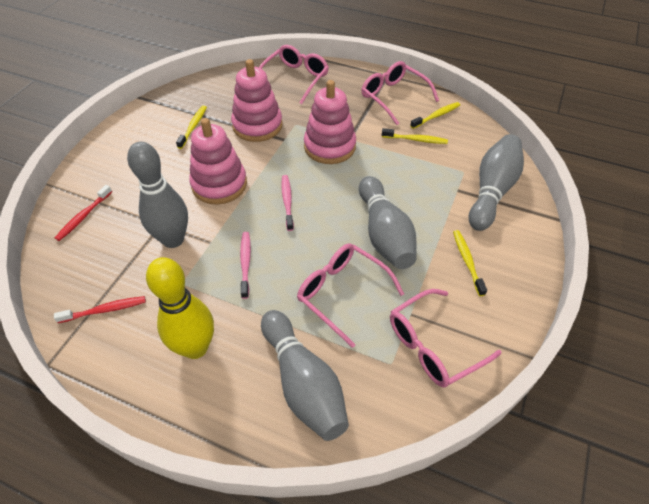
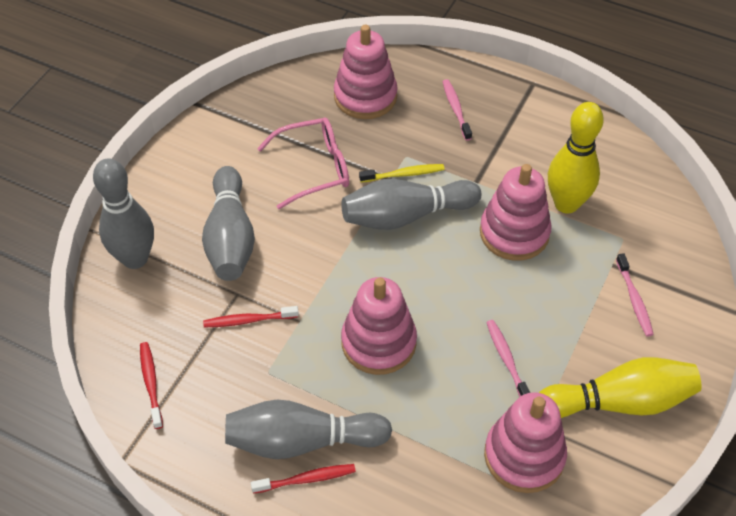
pink glasses: 4 -> 1
pink stacking toy: 3 -> 4
pink toothbrush: 2 -> 3
red toothbrush: 2 -> 3
yellow bowling pin: 1 -> 2
yellow toothbrush: 4 -> 1

